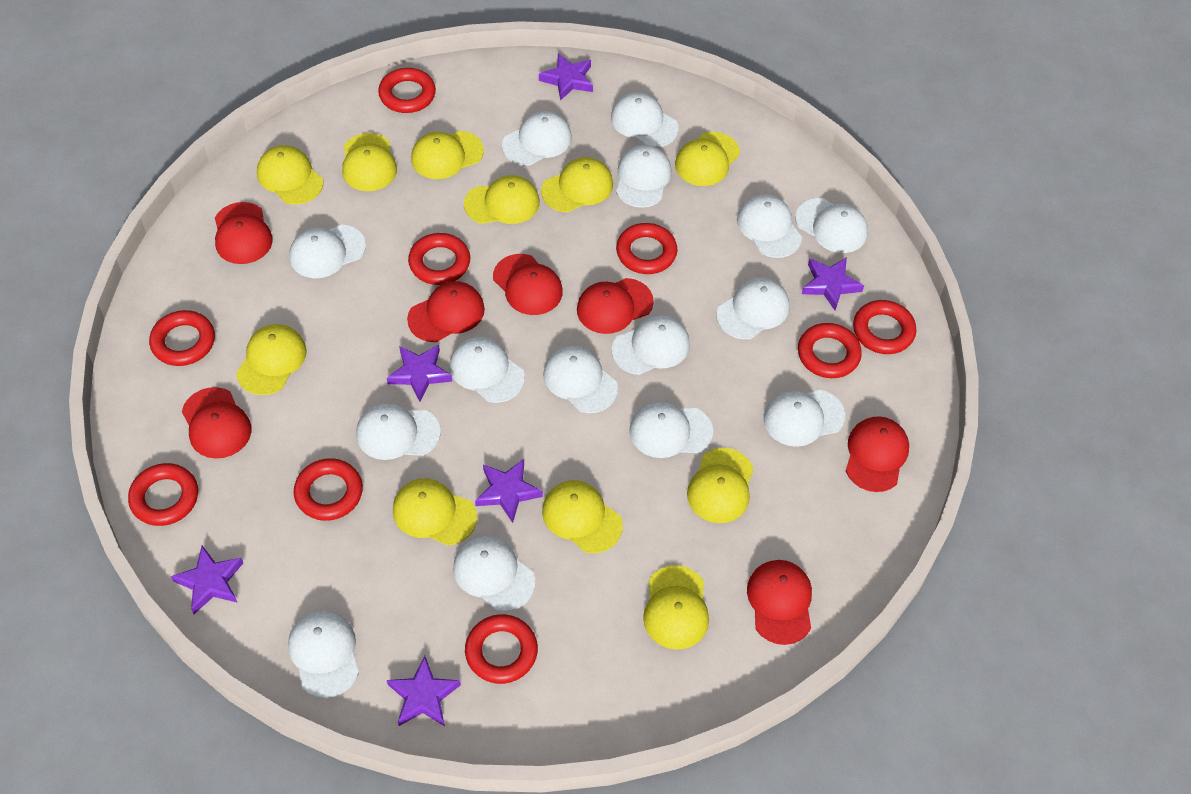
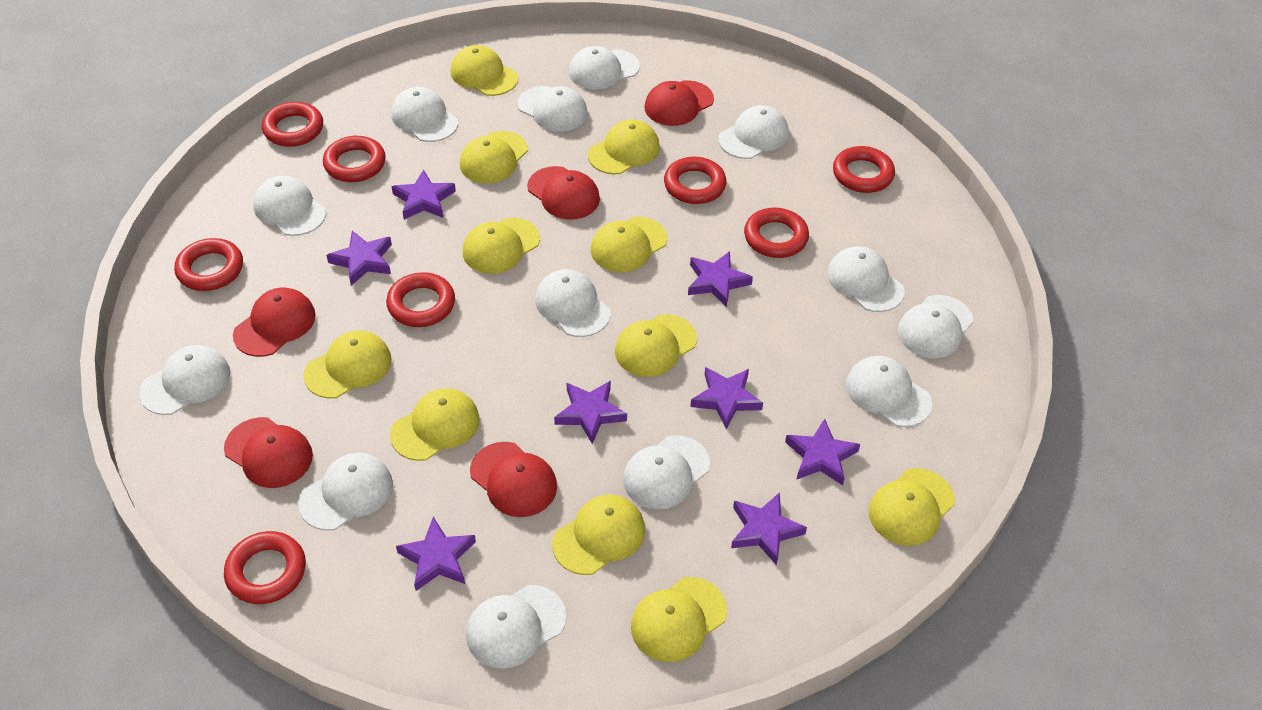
purple star: 6 -> 8
red cap: 7 -> 5
red ring: 9 -> 8
white cap: 15 -> 13

